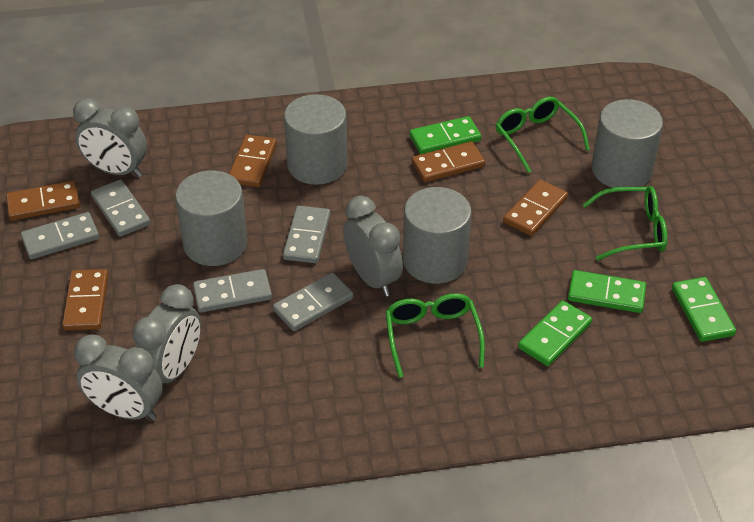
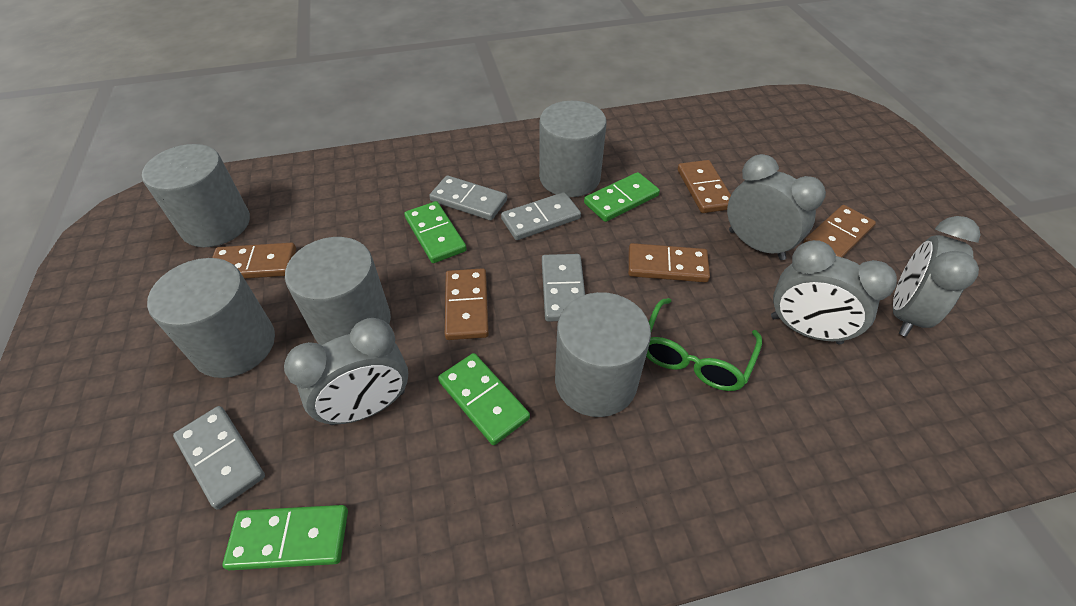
green glasses: 3 -> 1
grey cylinder: 4 -> 5
grey domino: 5 -> 4

